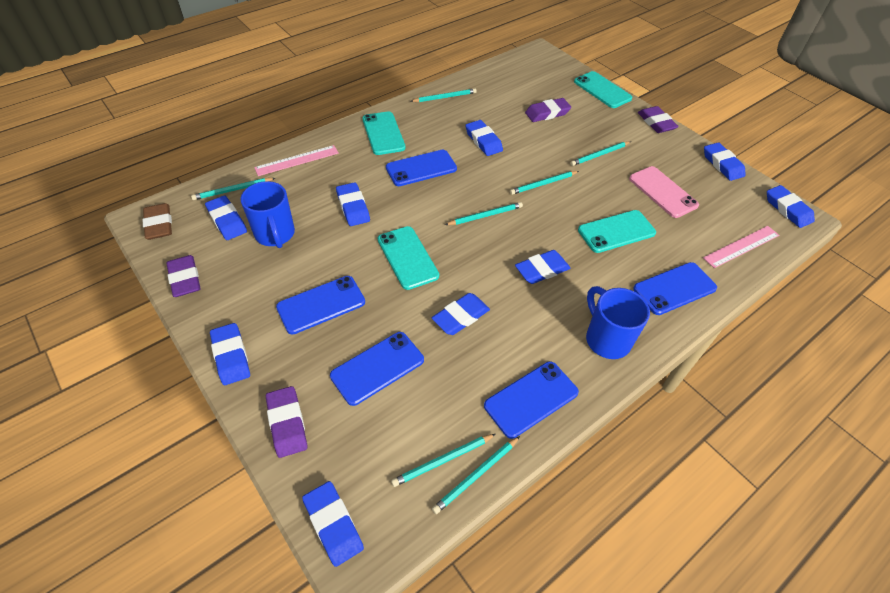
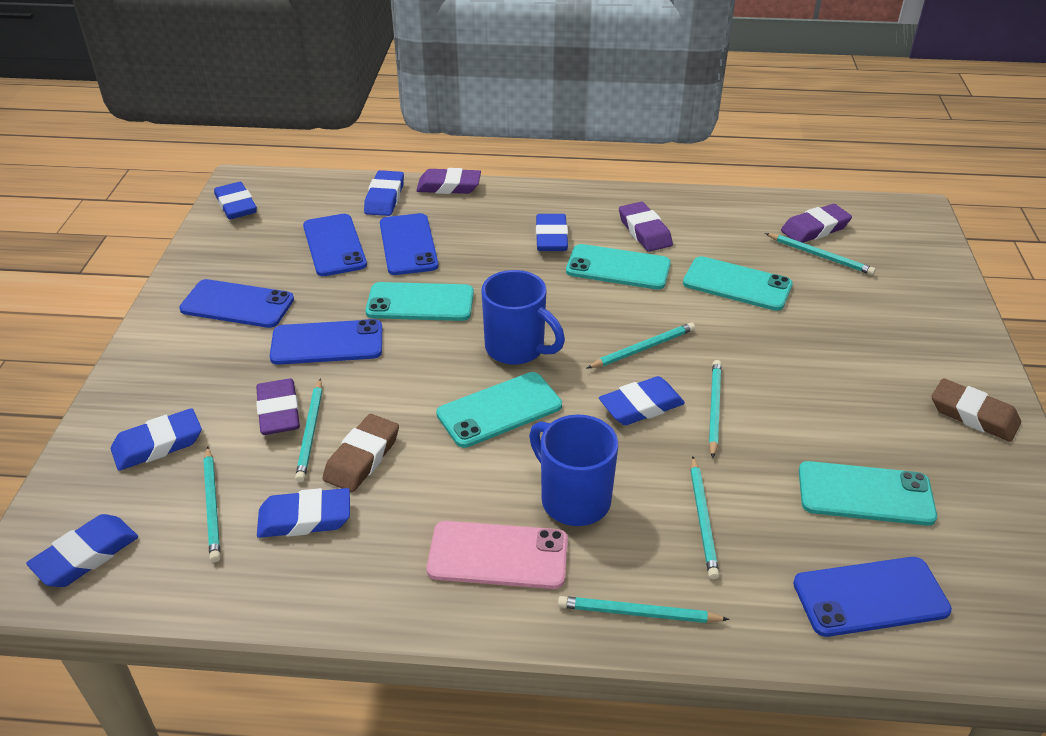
blue eraser: 9 -> 7
brown eraser: 1 -> 2
pink ruler: 2 -> 0
turquoise phone: 4 -> 5

